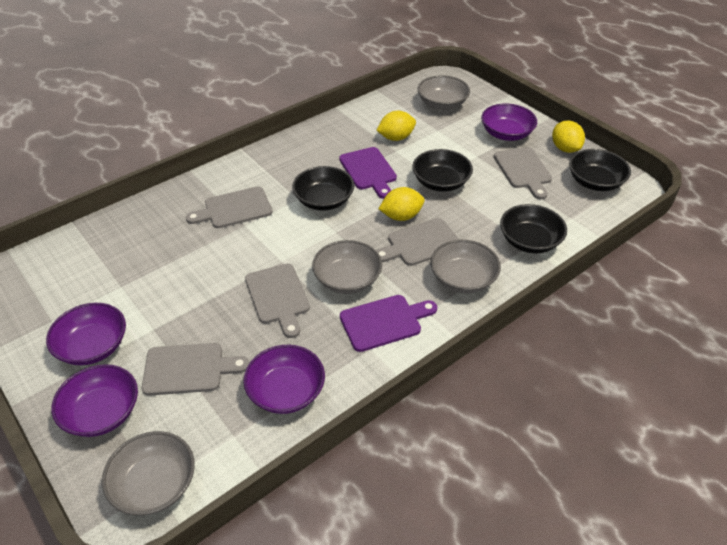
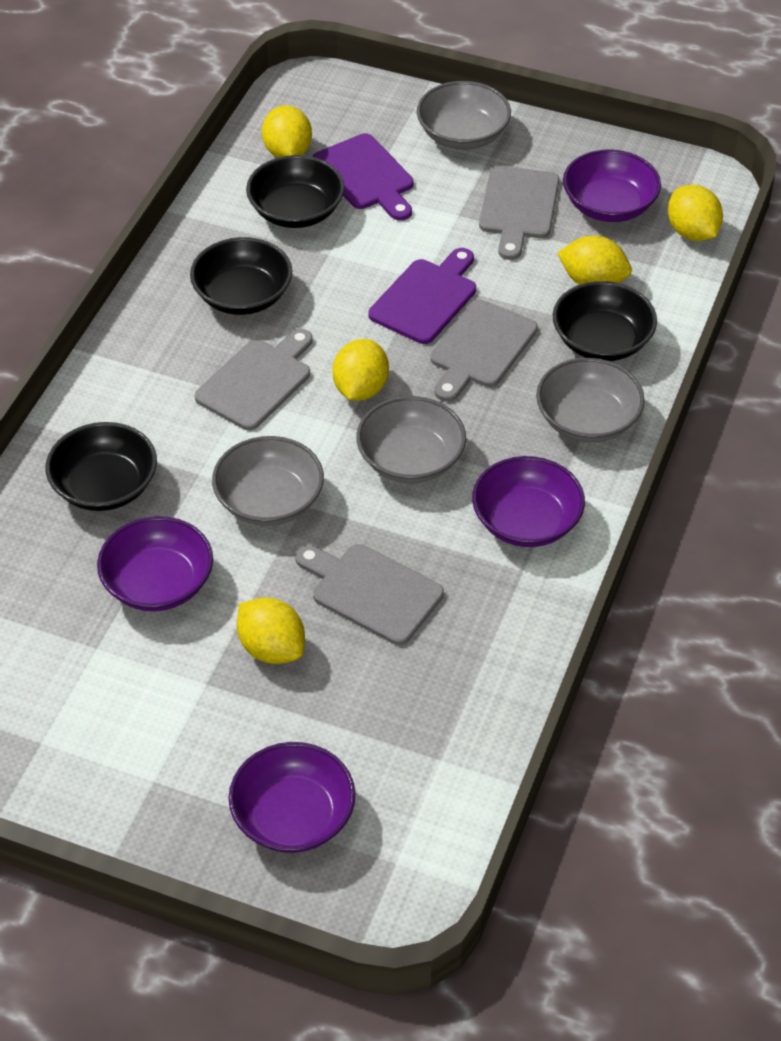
grey cutting board: 5 -> 4
yellow lemon: 3 -> 5

